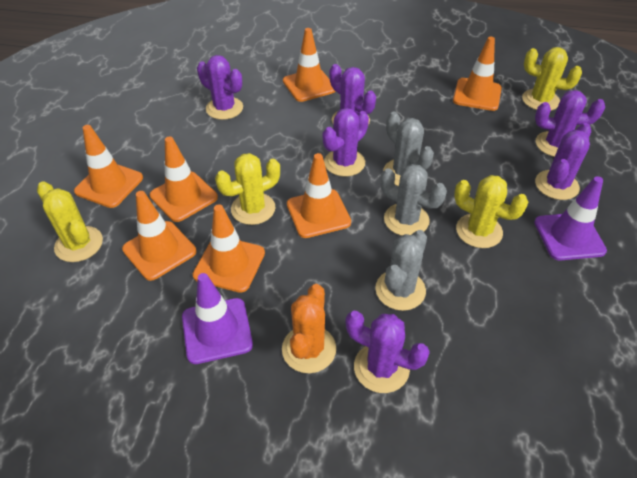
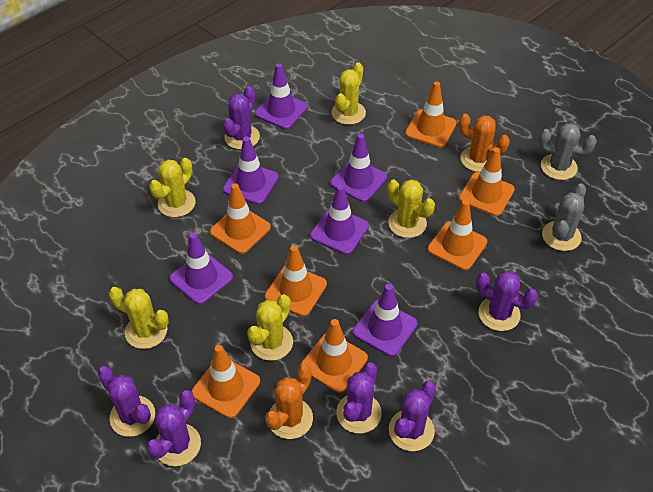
grey cactus: 3 -> 2
orange cactus: 1 -> 2
purple traffic cone: 2 -> 6
yellow cactus: 4 -> 5

